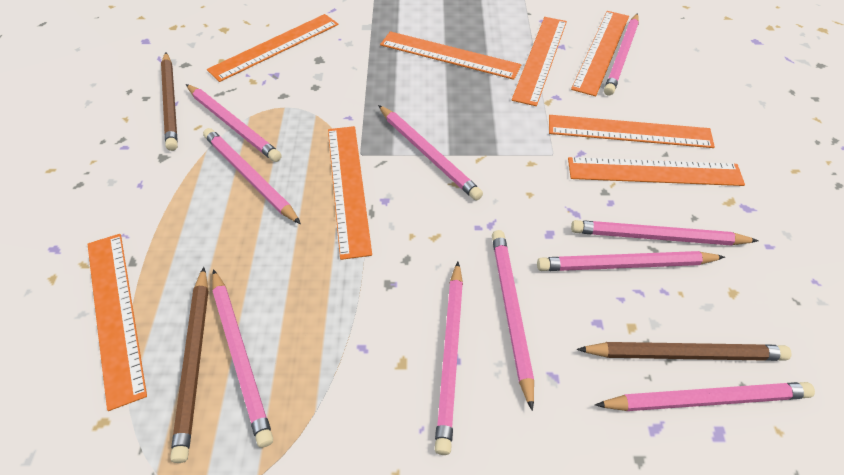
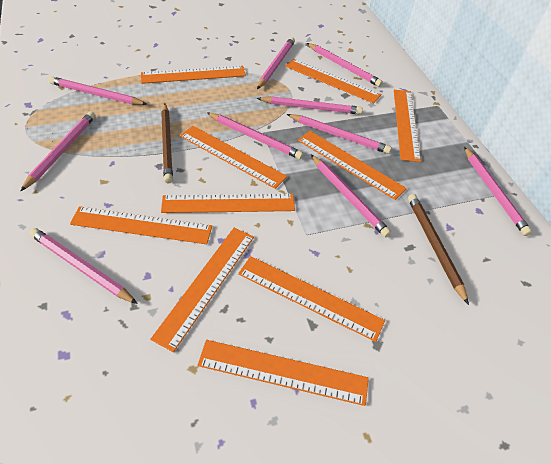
brown pencil: 3 -> 2
orange ruler: 8 -> 10

